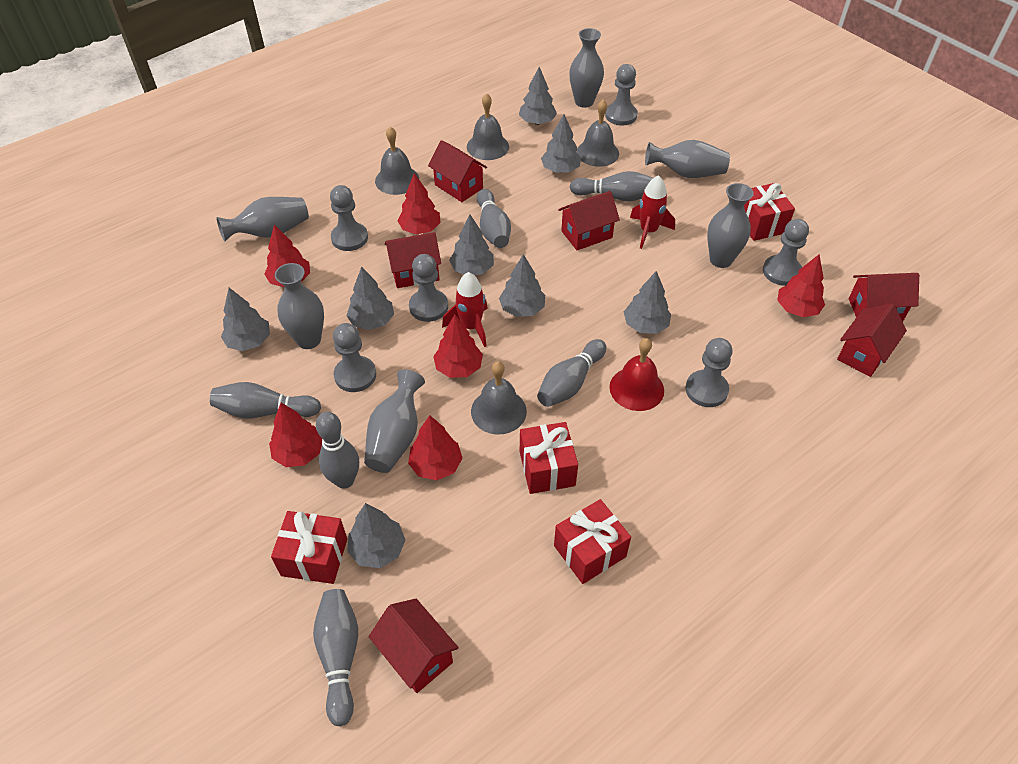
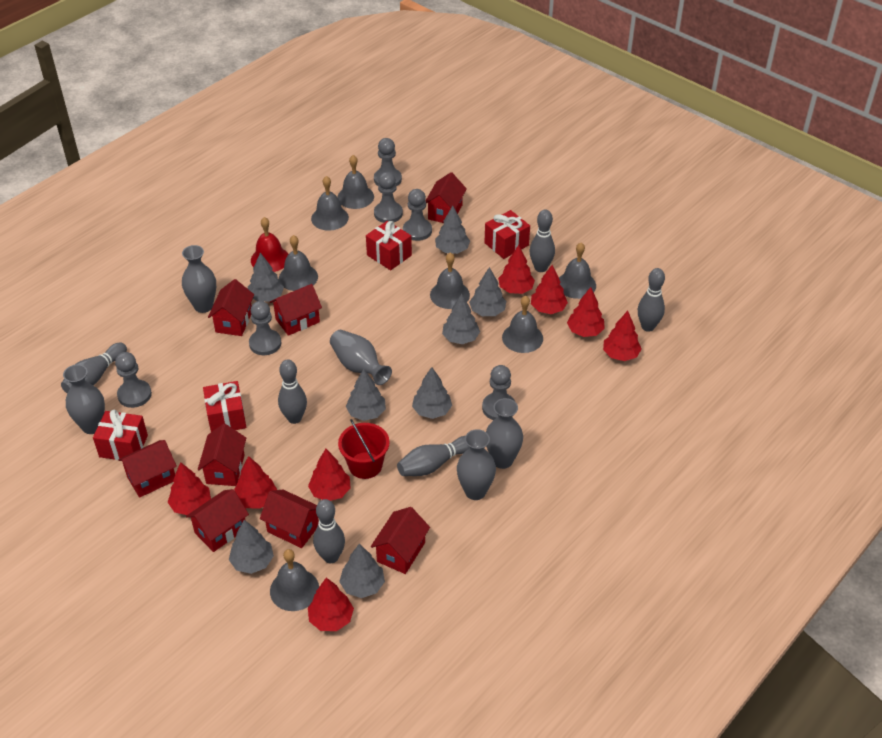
grey bell: 4 -> 7
grey vase: 6 -> 5
red bucket: 0 -> 1
red house: 6 -> 8
red rocket: 2 -> 0
red tree: 6 -> 8

